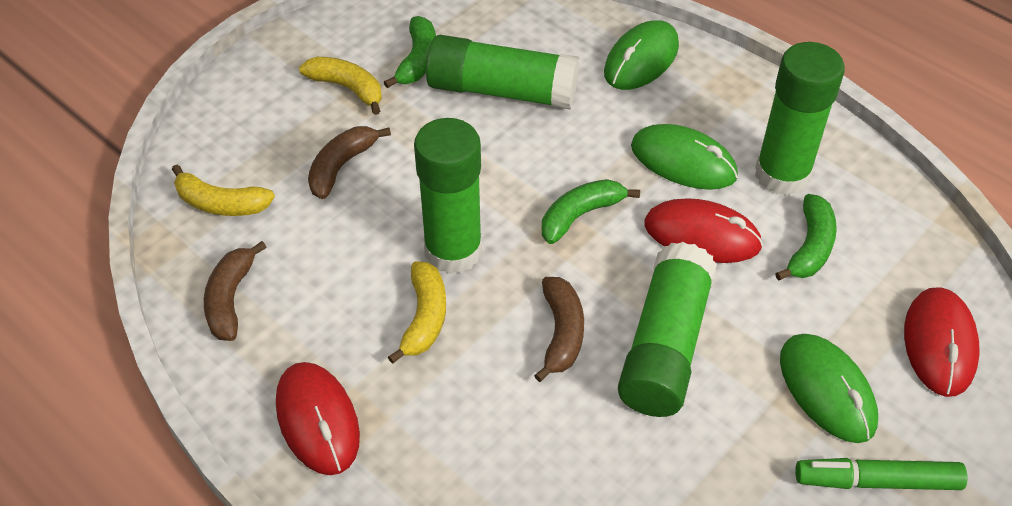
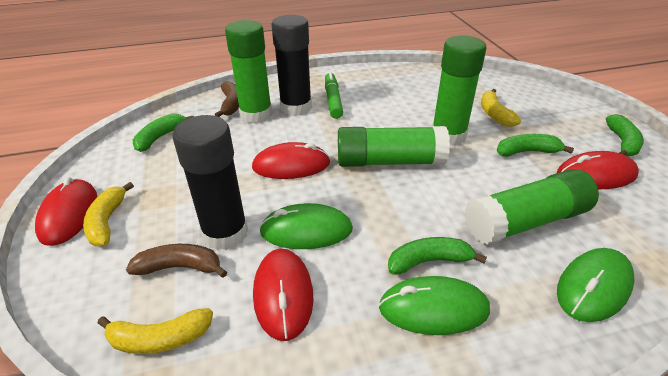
black glue stick: 0 -> 2
brown banana: 3 -> 2
green banana: 3 -> 4
red mouse: 3 -> 4

